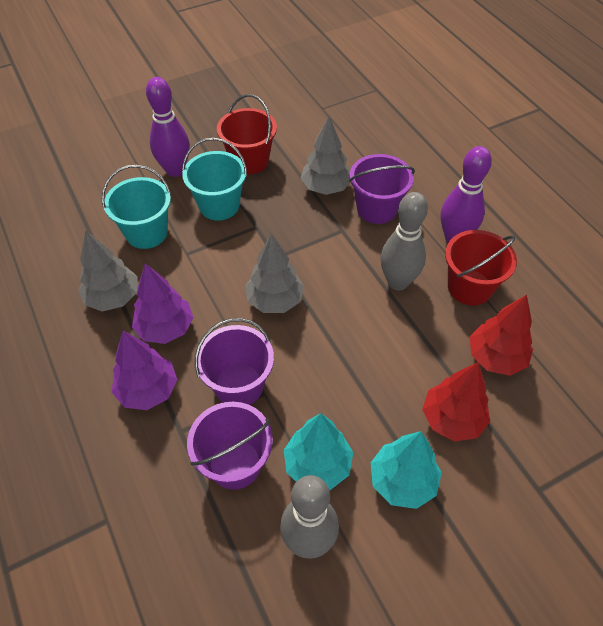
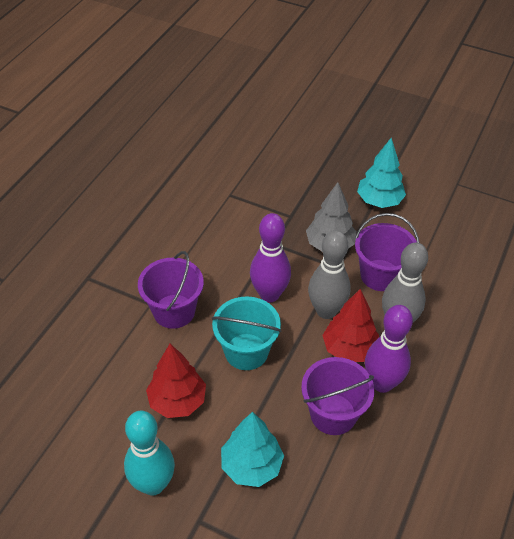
grey tree: 3 -> 1
purple tree: 2 -> 0
red bucket: 2 -> 0
turquoise bowling pin: 0 -> 1
turquoise bucket: 2 -> 1

